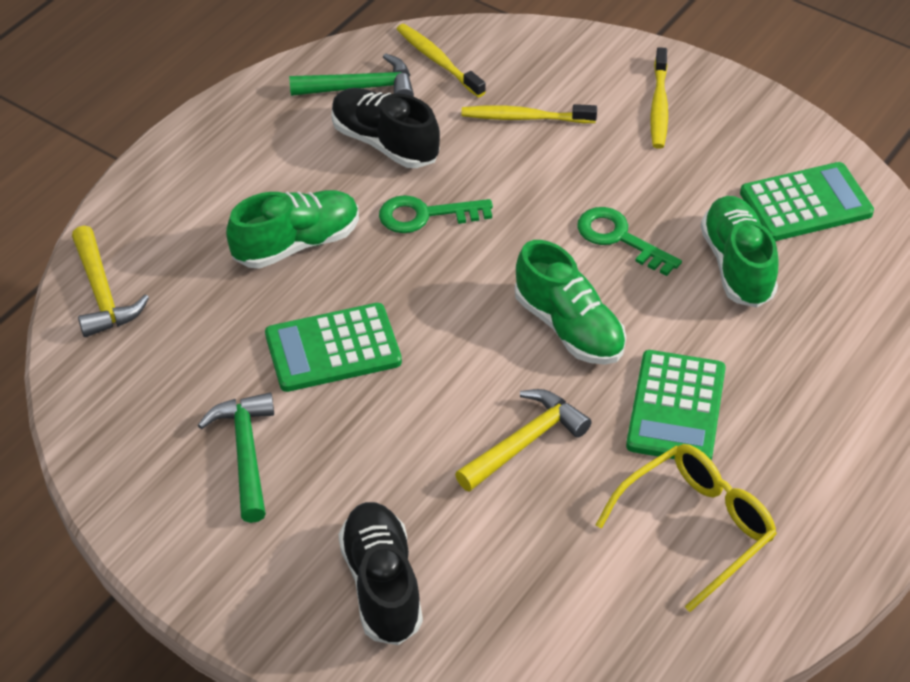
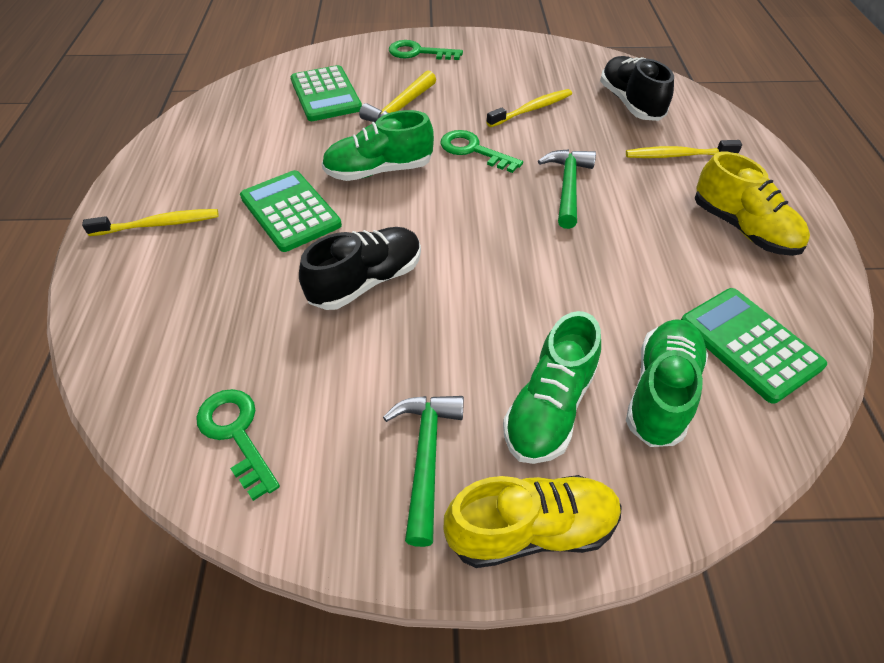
green key: 2 -> 3
yellow glasses: 1 -> 0
yellow hammer: 2 -> 1
yellow shoe: 0 -> 2

